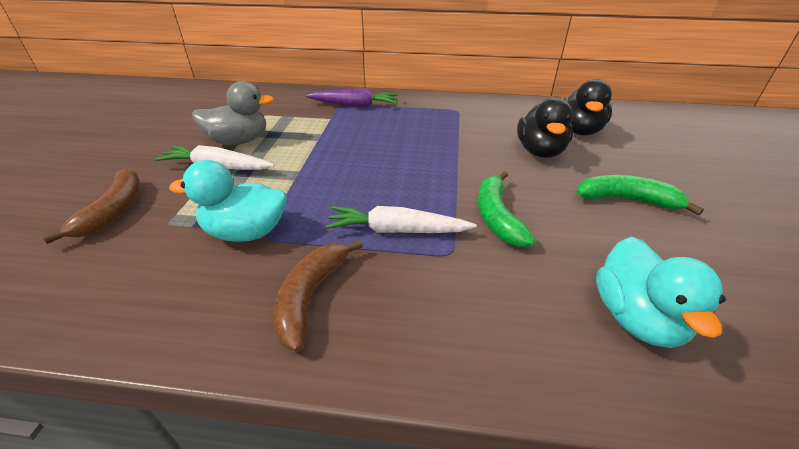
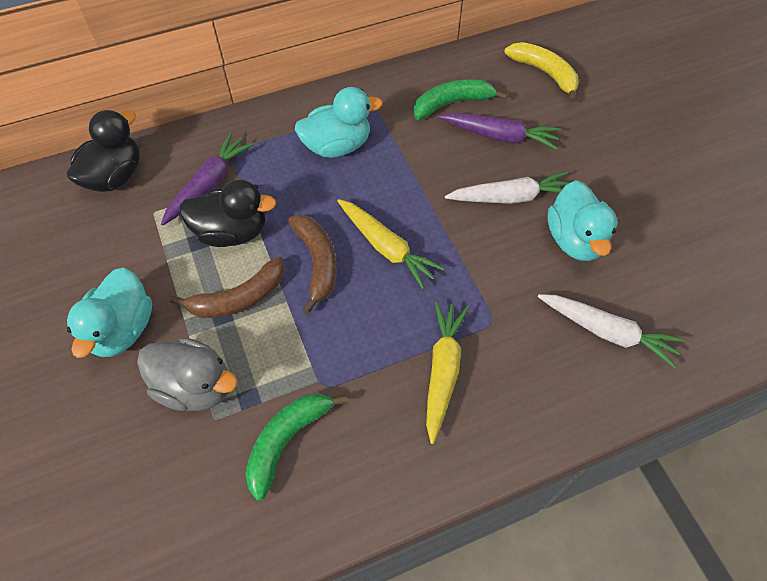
purple carrot: 1 -> 2
turquoise duck: 2 -> 3
yellow banana: 0 -> 1
yellow carrot: 0 -> 2

